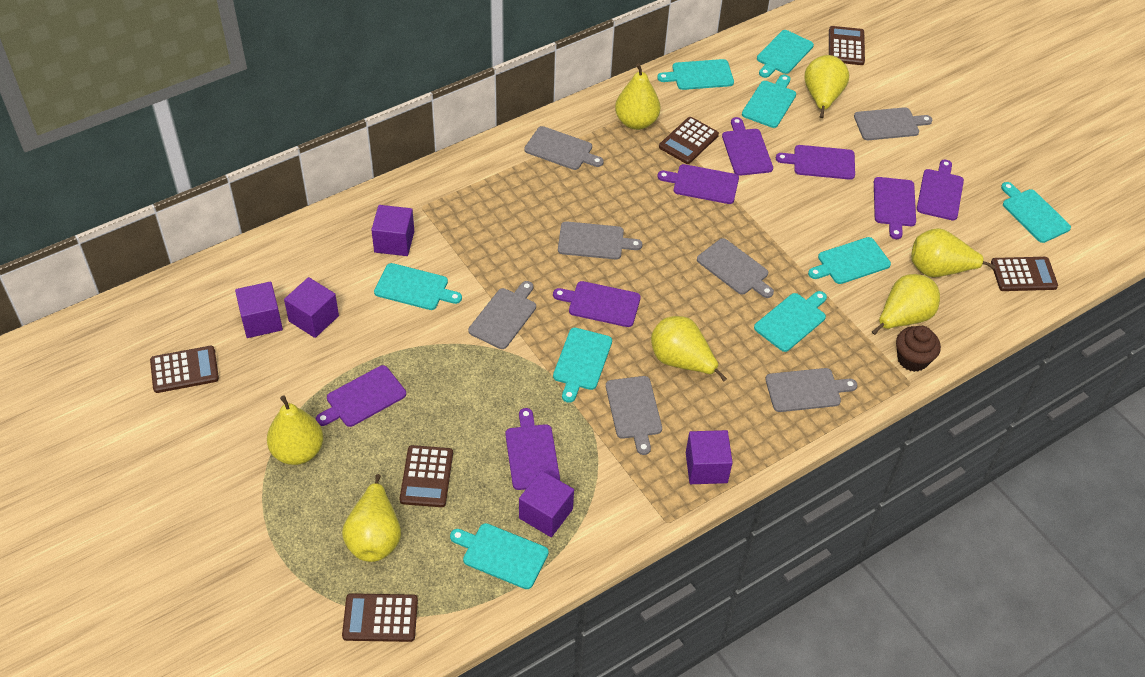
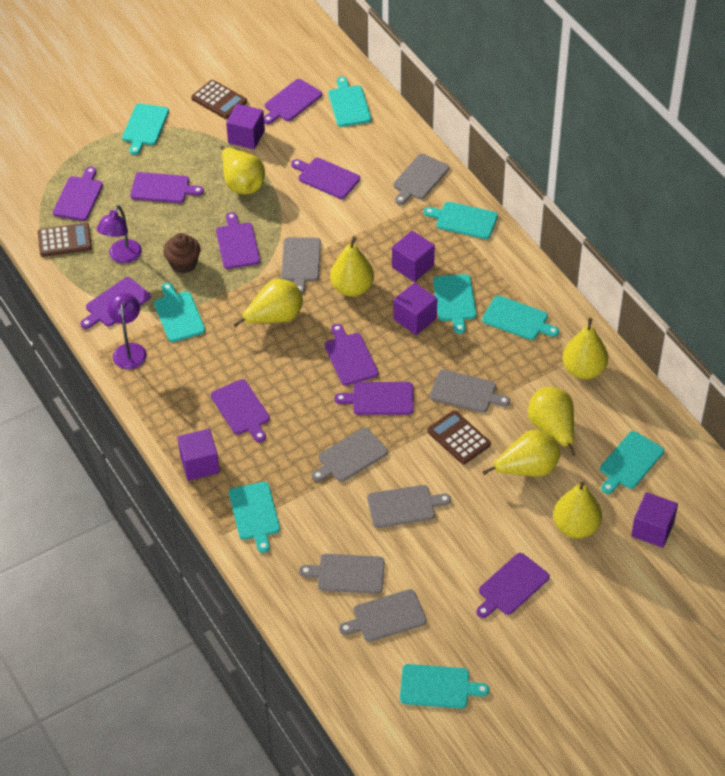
brown calculator: 6 -> 3
purple cutting board: 8 -> 10
purple lamp: 0 -> 2

